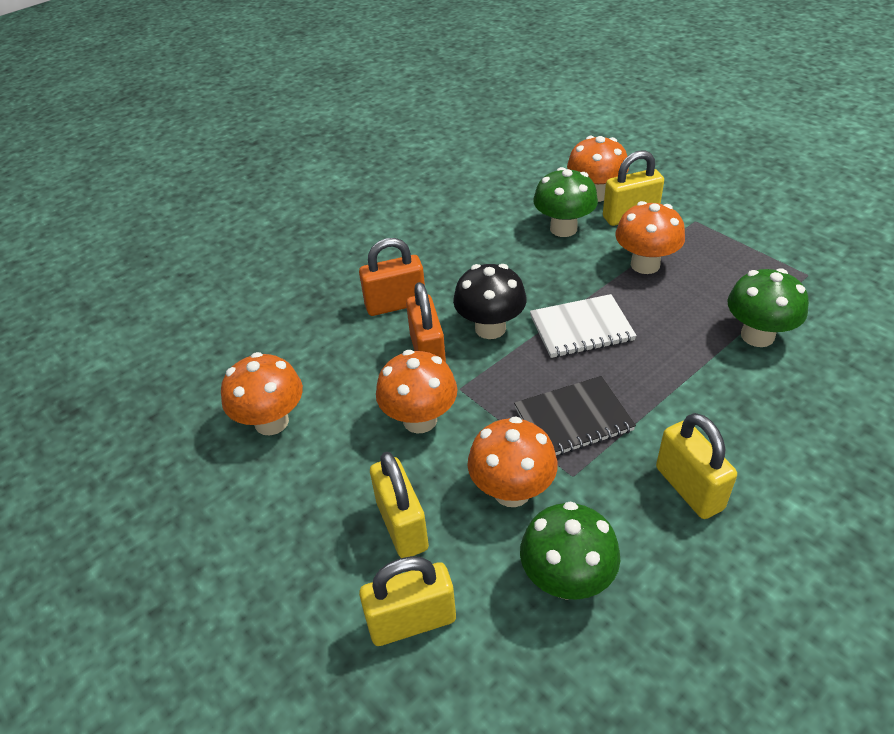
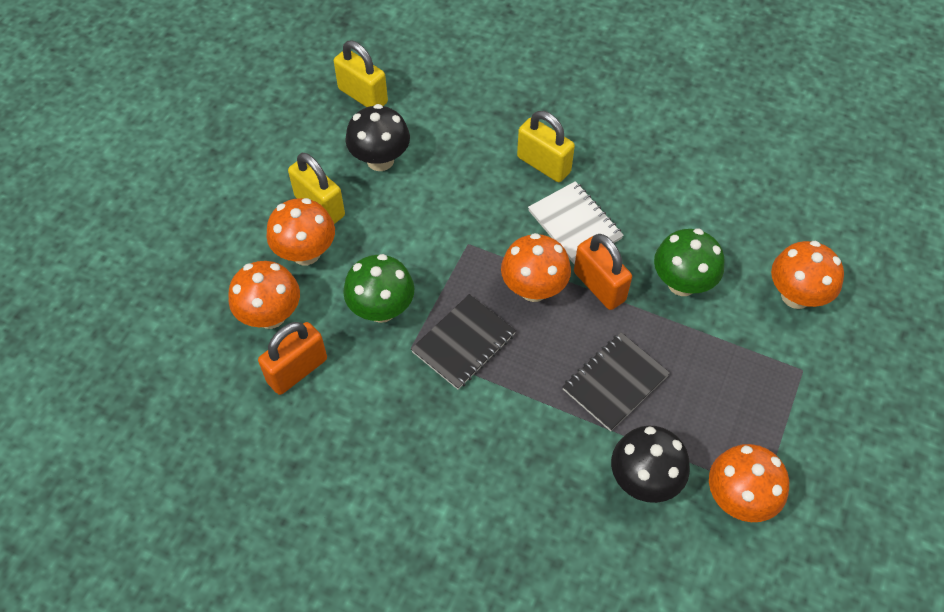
black mushroom: 1 -> 2
black notebook: 1 -> 2
green mushroom: 3 -> 2
yellow padlock: 4 -> 3

